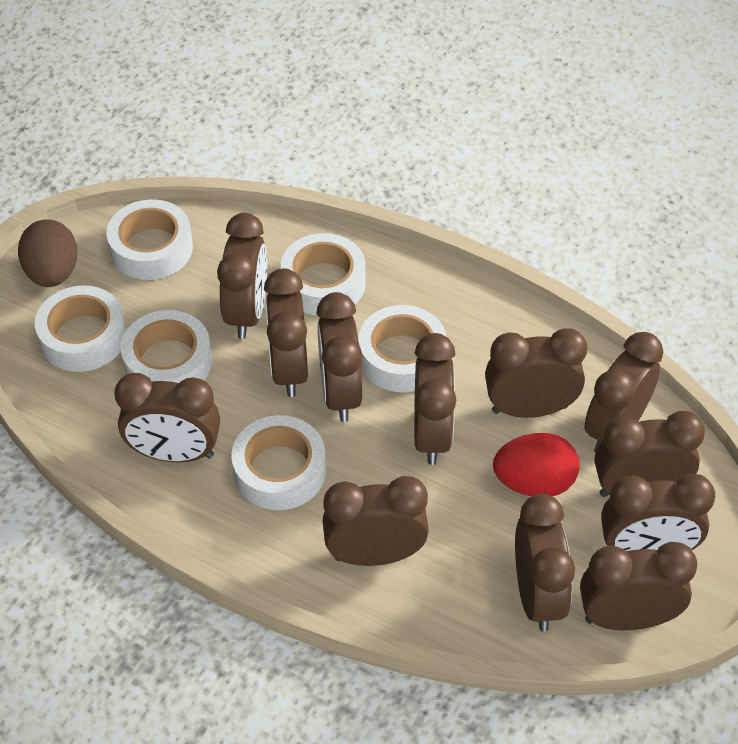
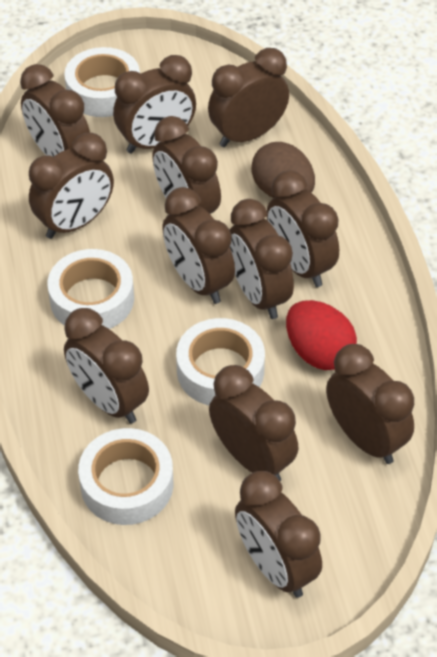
white tape: 6 -> 4

